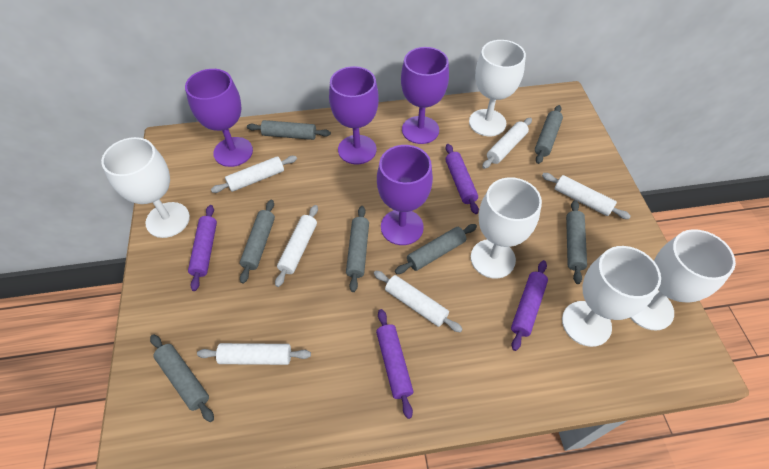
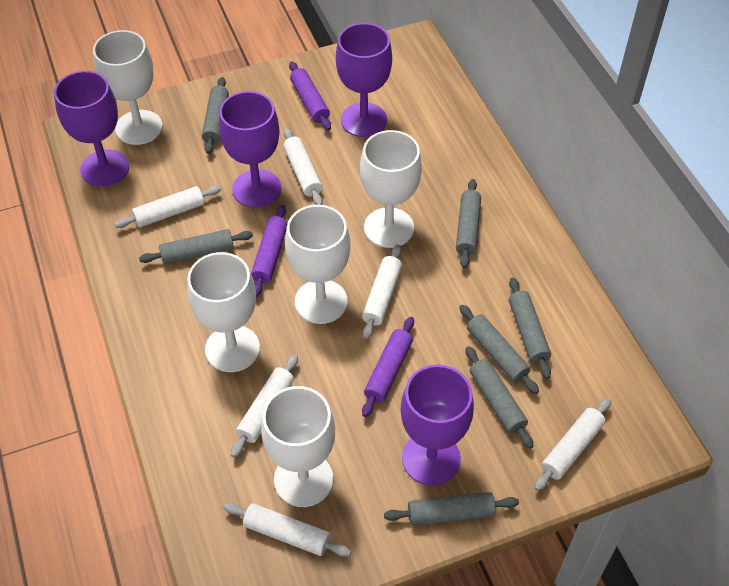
purple rolling pin: 4 -> 3

